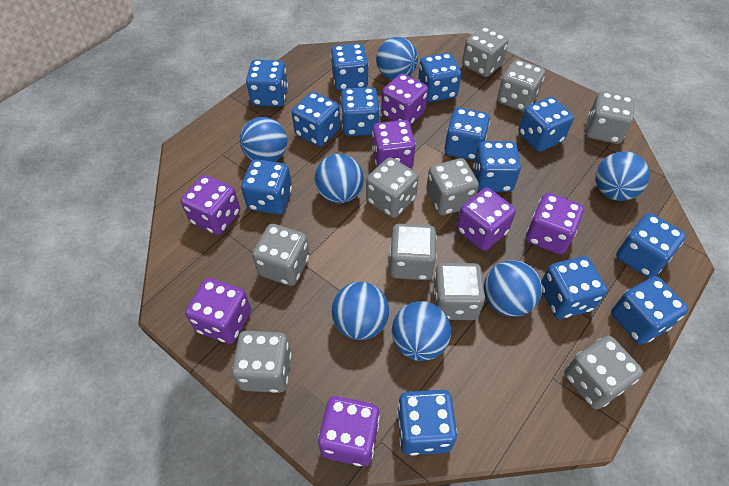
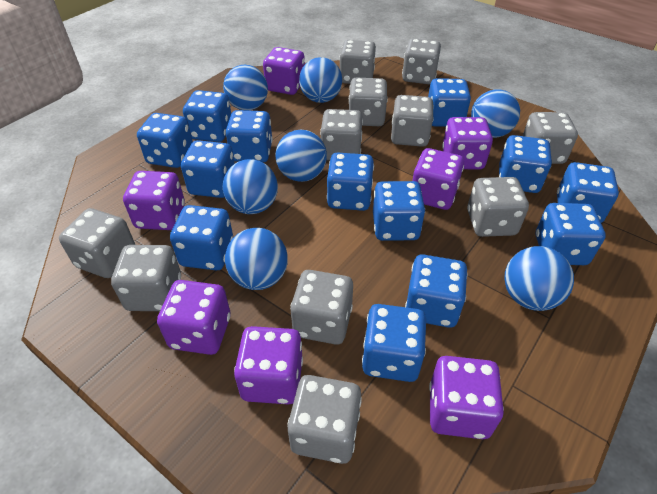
grey dice: 10 -> 11

